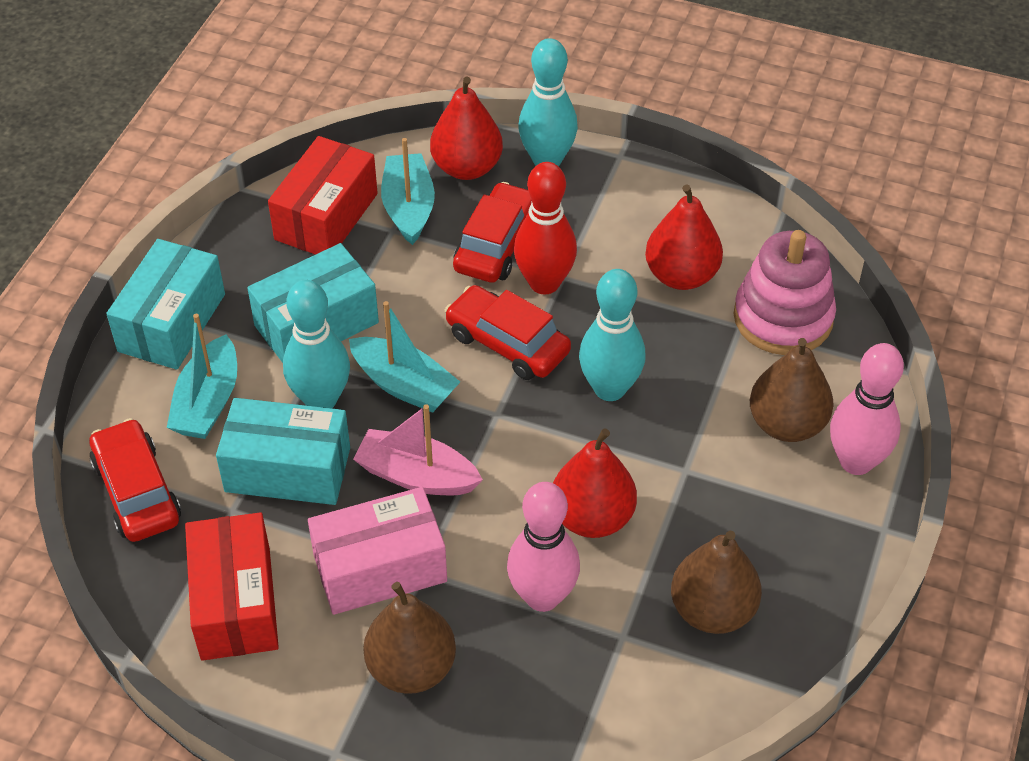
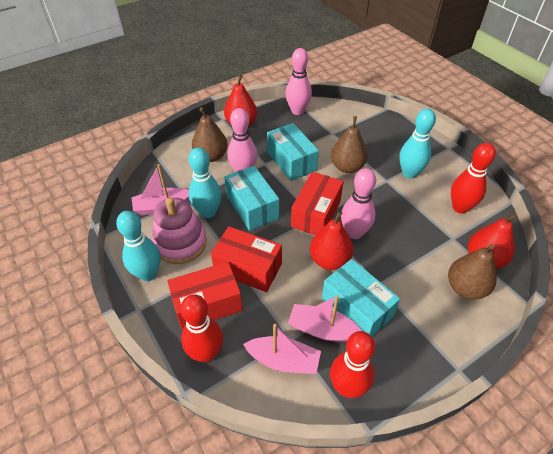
pink boat: 1 -> 3
pink bowling pin: 2 -> 3
pink box: 1 -> 0
red bowling pin: 1 -> 3
red box: 2 -> 3
red car: 3 -> 0
turquoise boat: 3 -> 0

